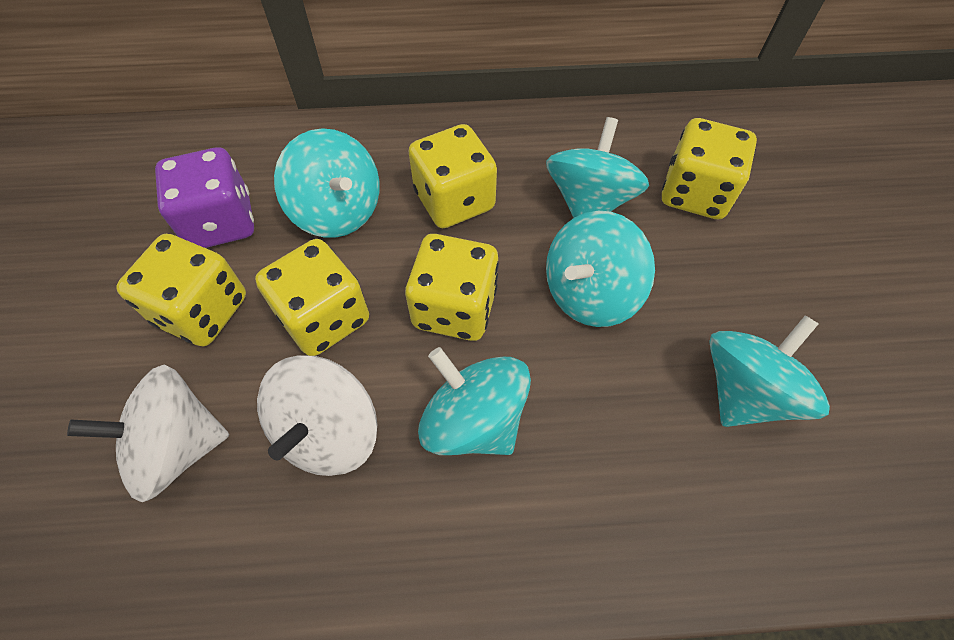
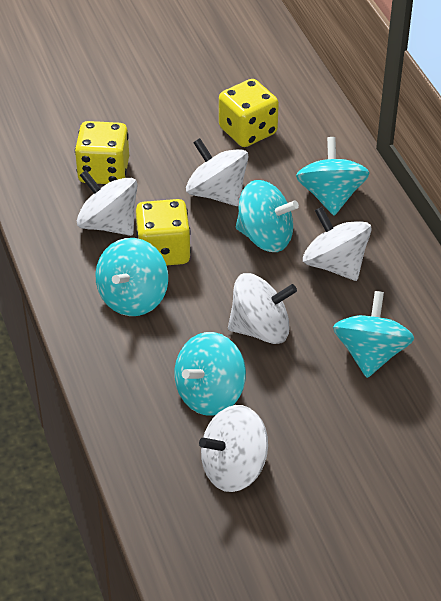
purple dice: 1 -> 0
white spinning top: 2 -> 5
yellow dice: 5 -> 3

